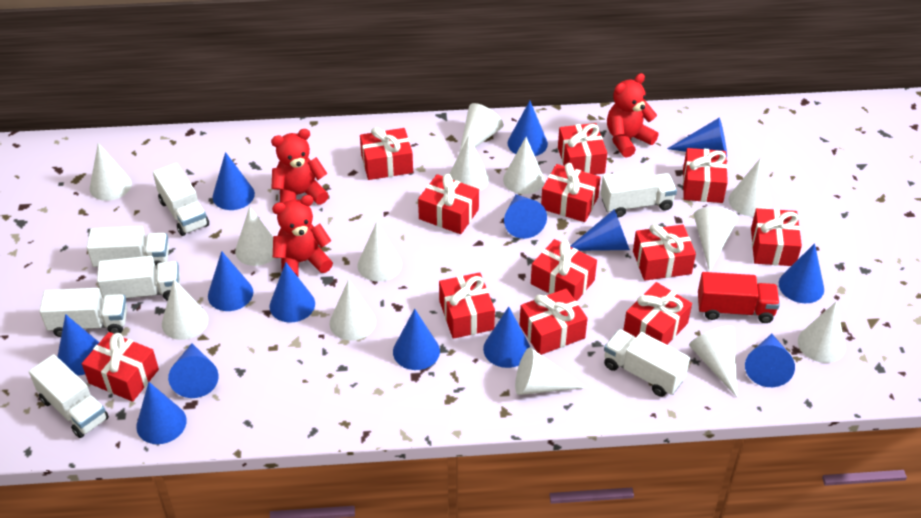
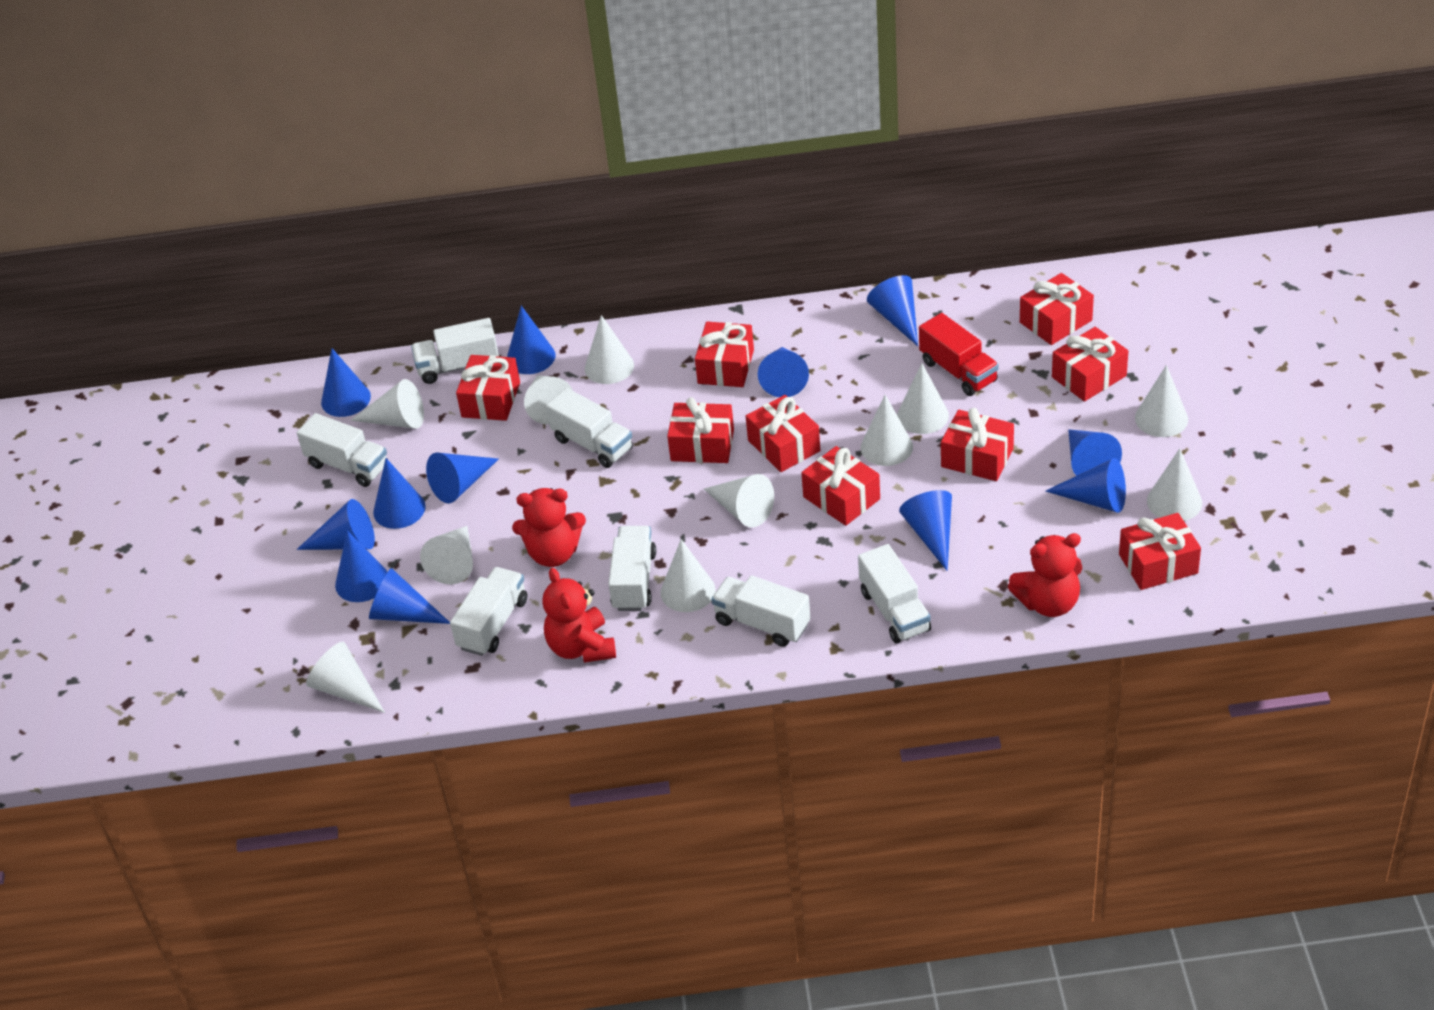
blue cone: 14 -> 12
red gift: 12 -> 9
white cone: 13 -> 11

